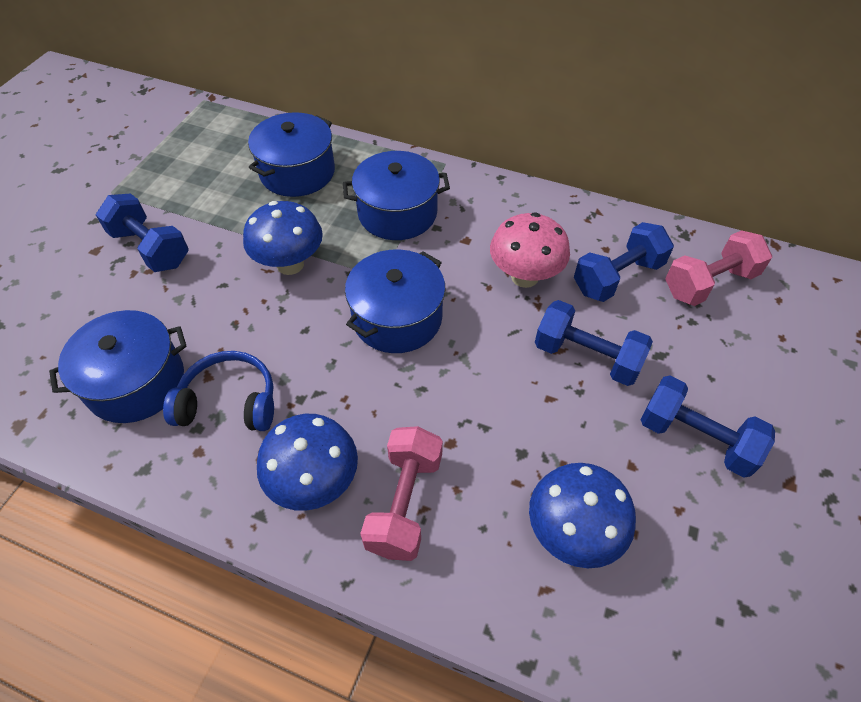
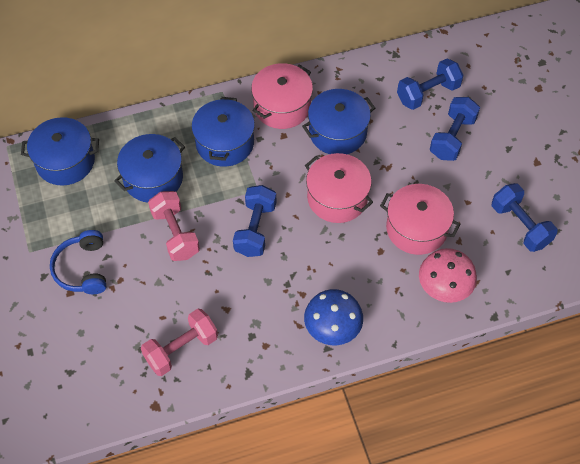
blue mushroom: 3 -> 1
pink pot: 0 -> 3

